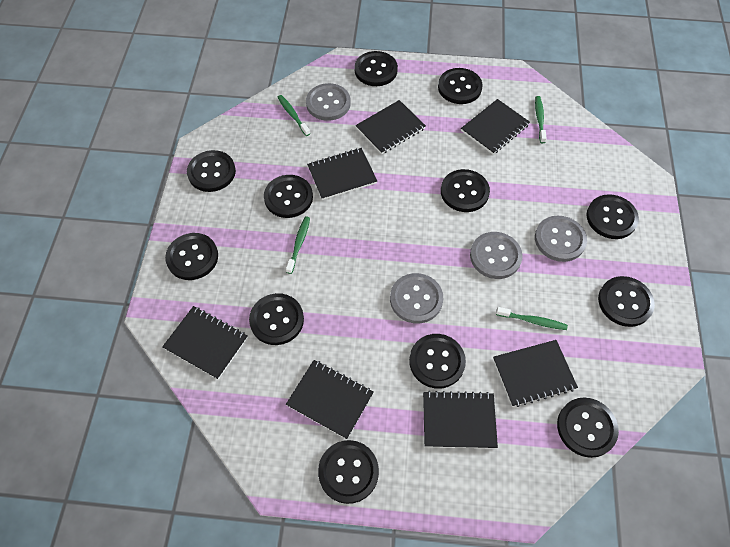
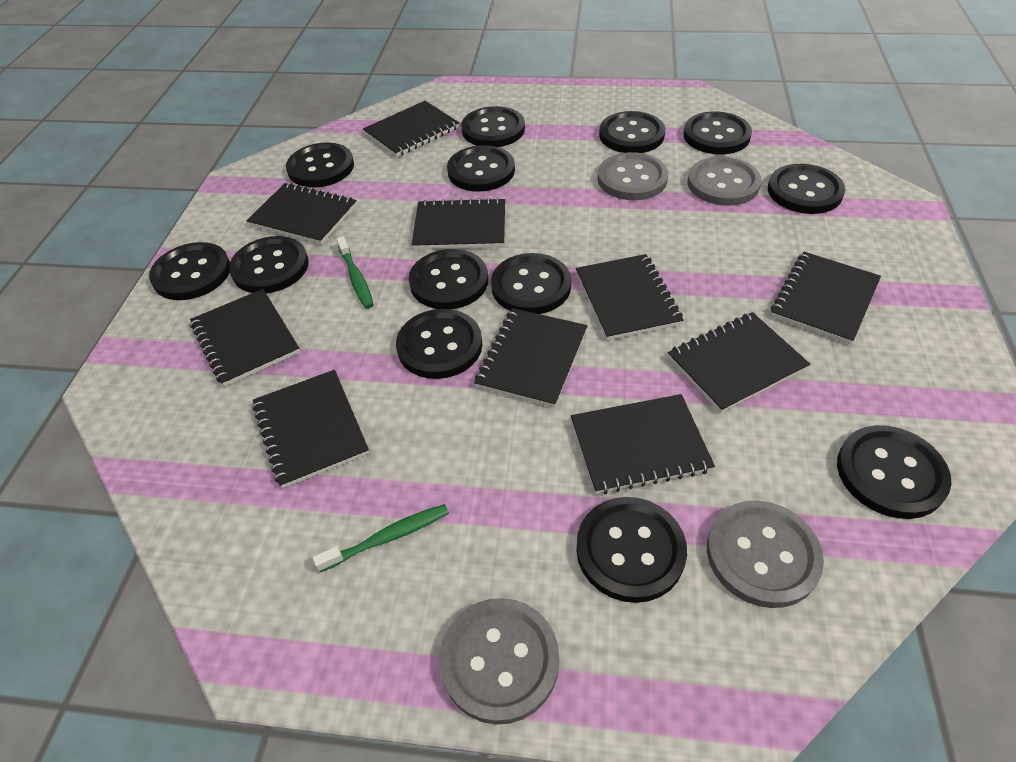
black button: 12 -> 13
black notebook: 7 -> 10
green toothbrush: 4 -> 2

